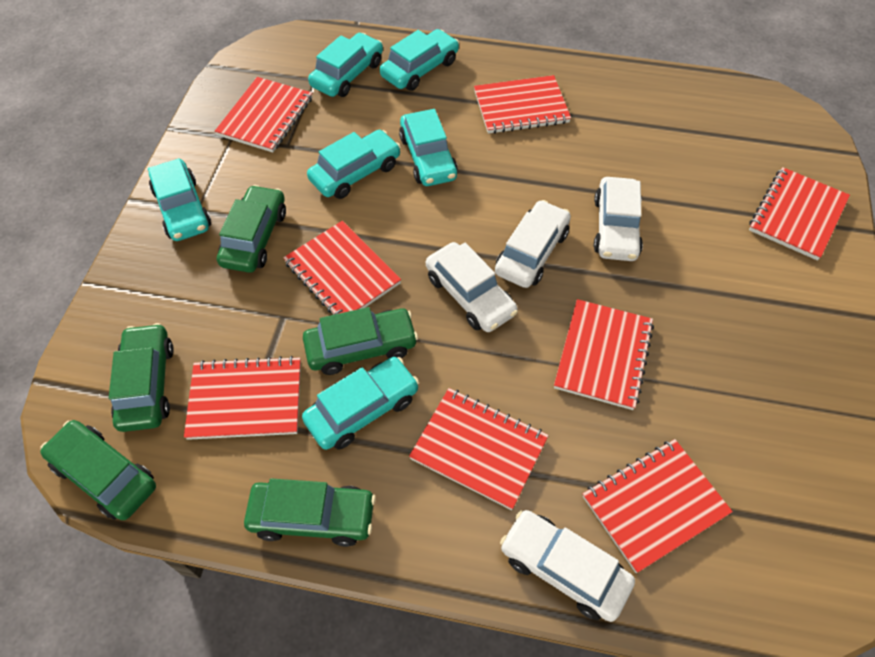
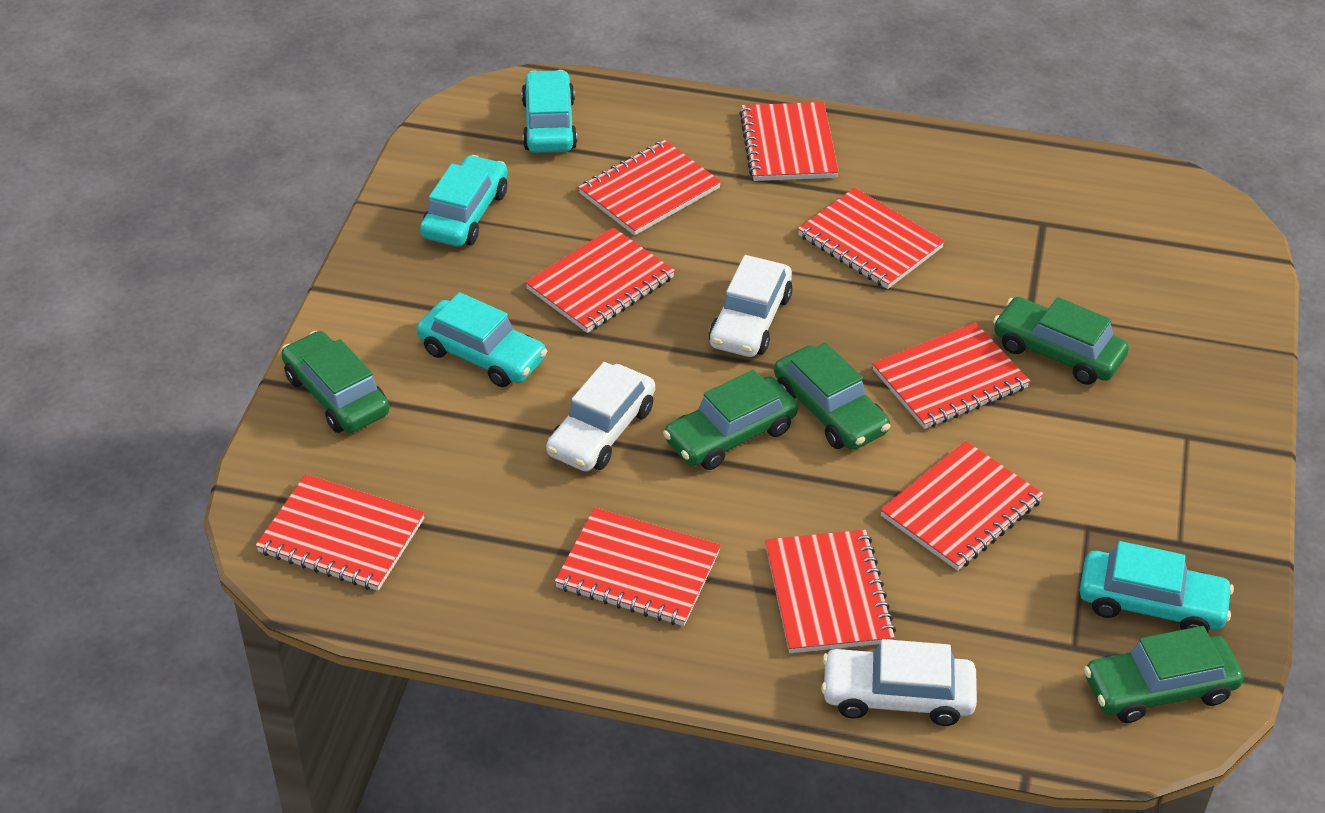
red notebook: 8 -> 9
turquoise car: 6 -> 4
white car: 4 -> 3

